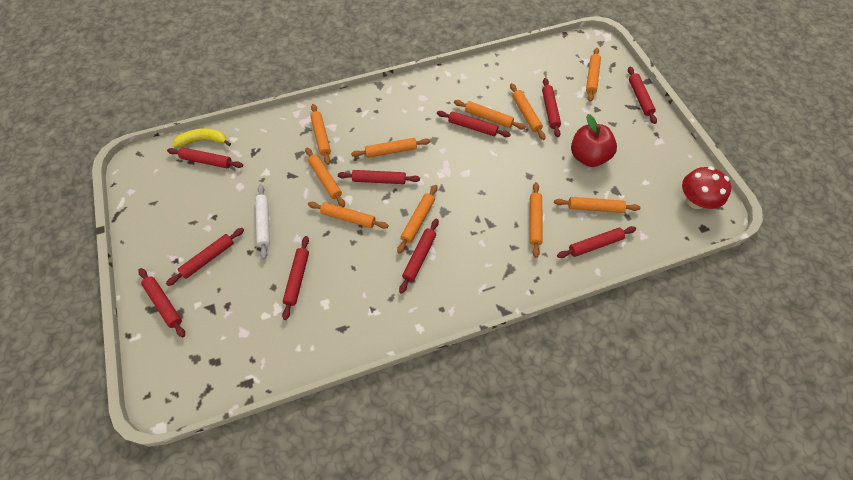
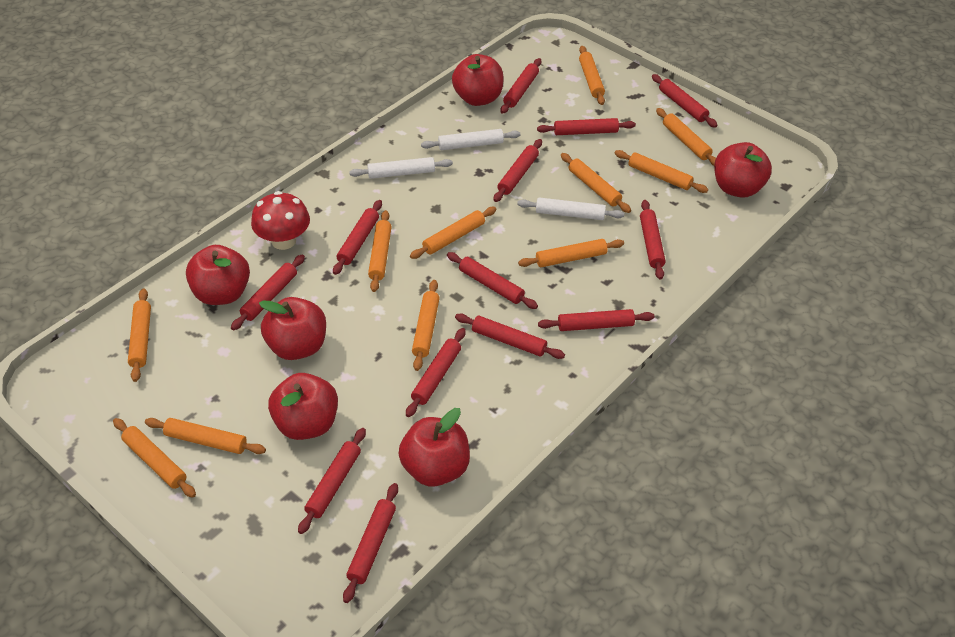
orange rolling pin: 10 -> 11
red apple: 1 -> 6
red rolling pin: 10 -> 13
white rolling pin: 1 -> 3
yellow banana: 1 -> 0

